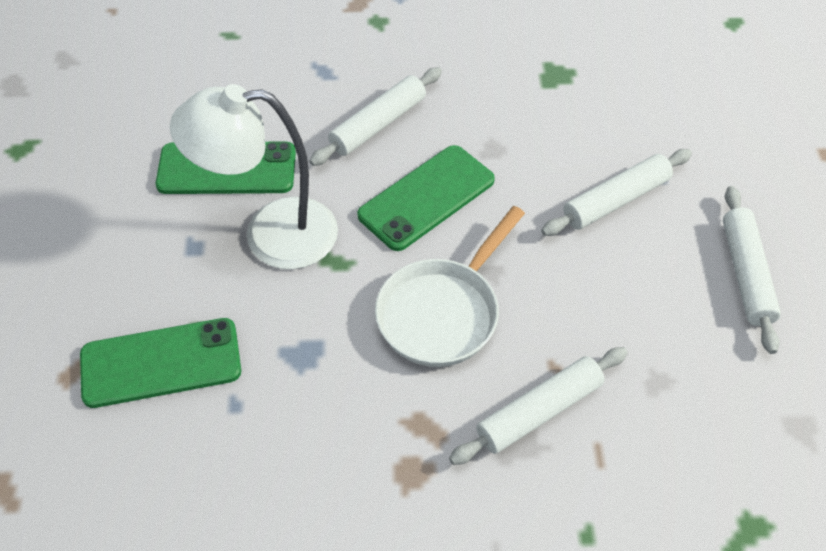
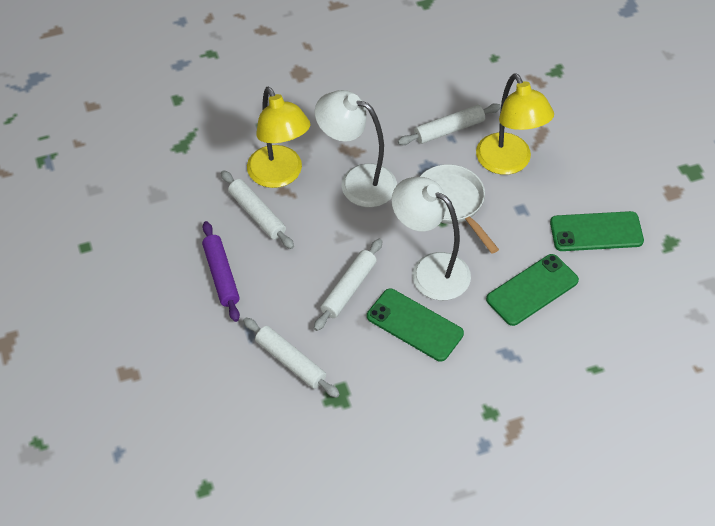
purple rolling pin: 0 -> 1
white lamp: 1 -> 2
yellow lamp: 0 -> 2

